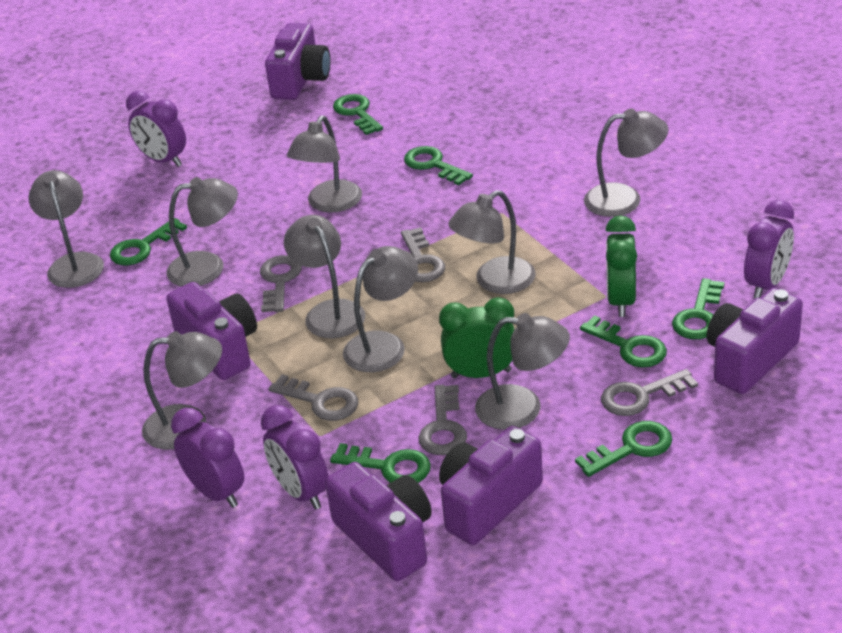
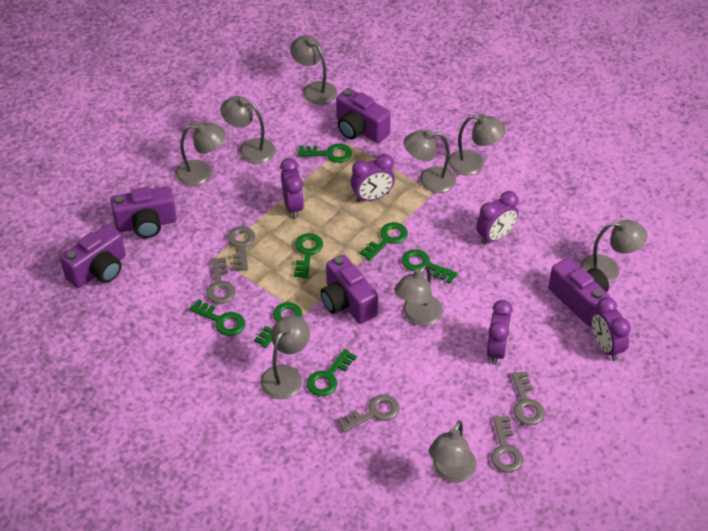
green clock: 2 -> 0
purple clock: 4 -> 5

